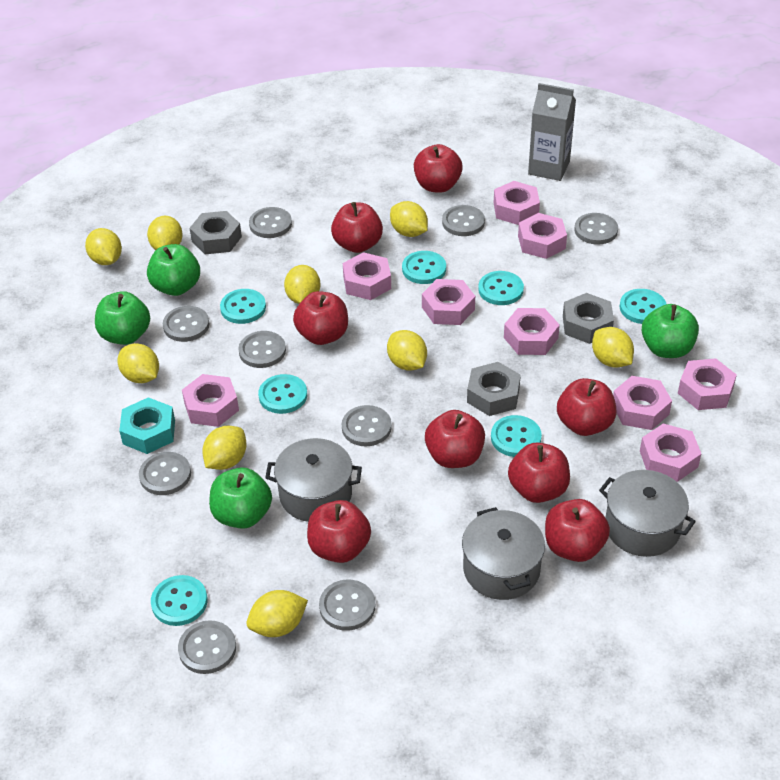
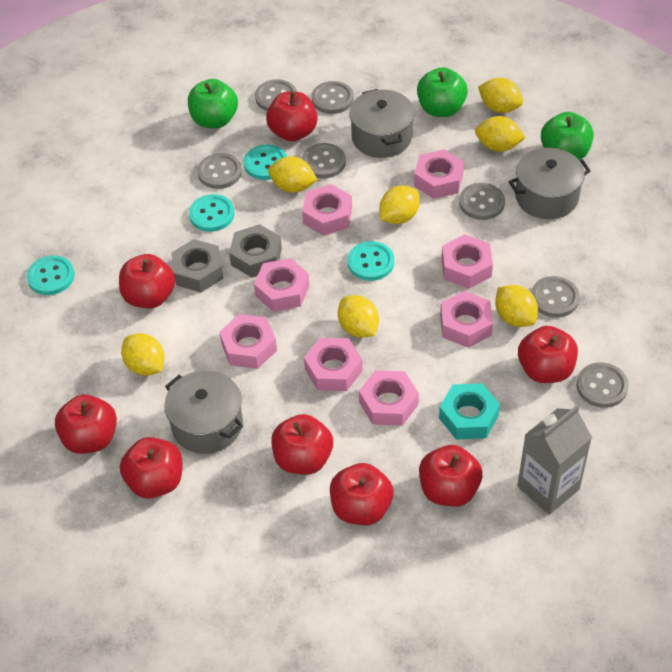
green apple: 4 -> 3
grey button: 9 -> 7
grey nut: 3 -> 2
pink nut: 9 -> 8
turquoise button: 7 -> 4
yellow lemon: 9 -> 7

